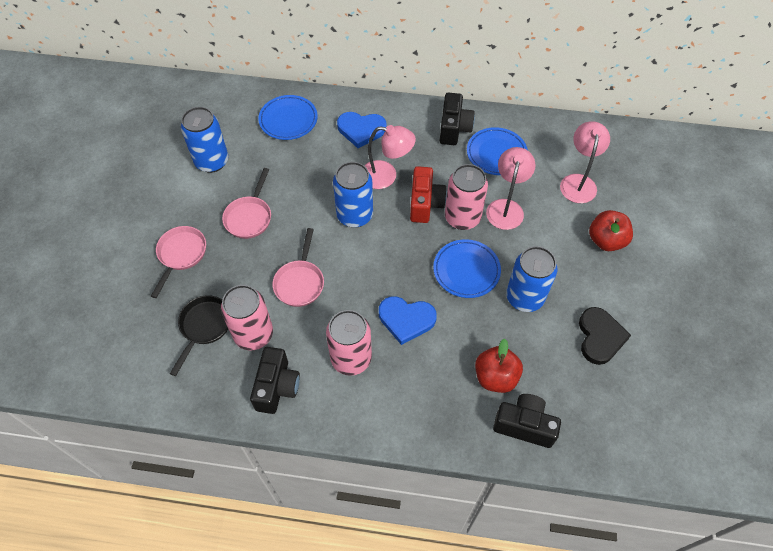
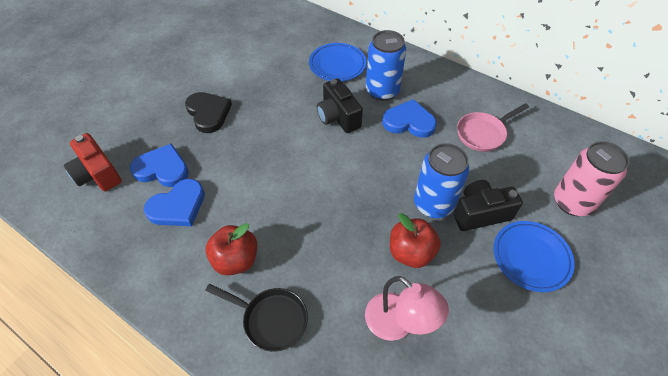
black camera: 3 -> 2
blue can: 3 -> 2
blue heart: 2 -> 3
blue plate: 3 -> 2
pink can: 3 -> 1
pink lamp: 3 -> 1
pink pan: 3 -> 1

